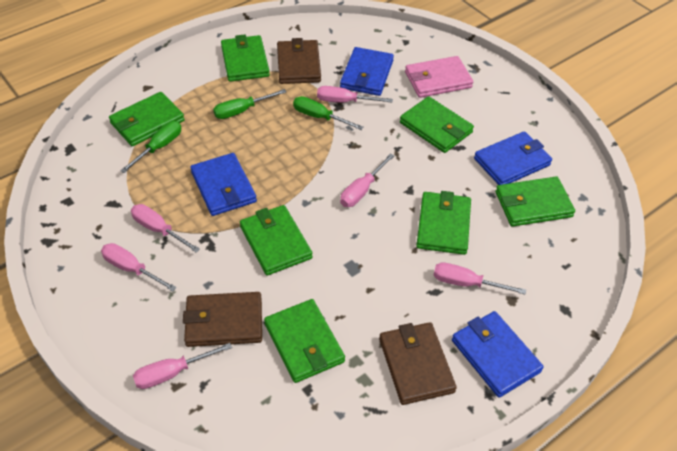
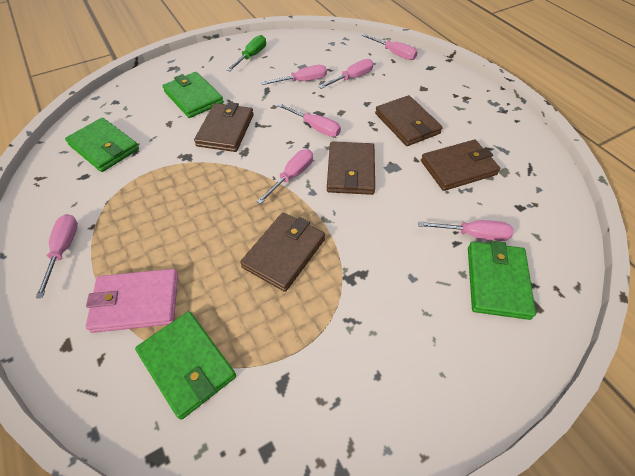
blue wallet: 4 -> 0
brown wallet: 3 -> 5
green screwdriver: 3 -> 1
green wallet: 7 -> 4
pink screwdriver: 6 -> 7

